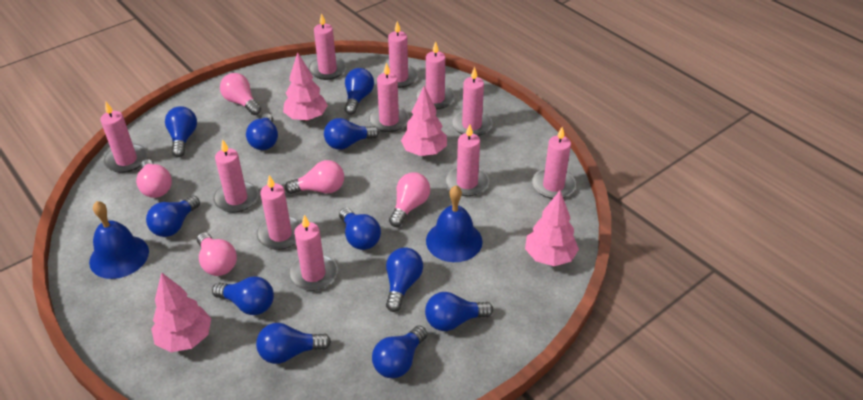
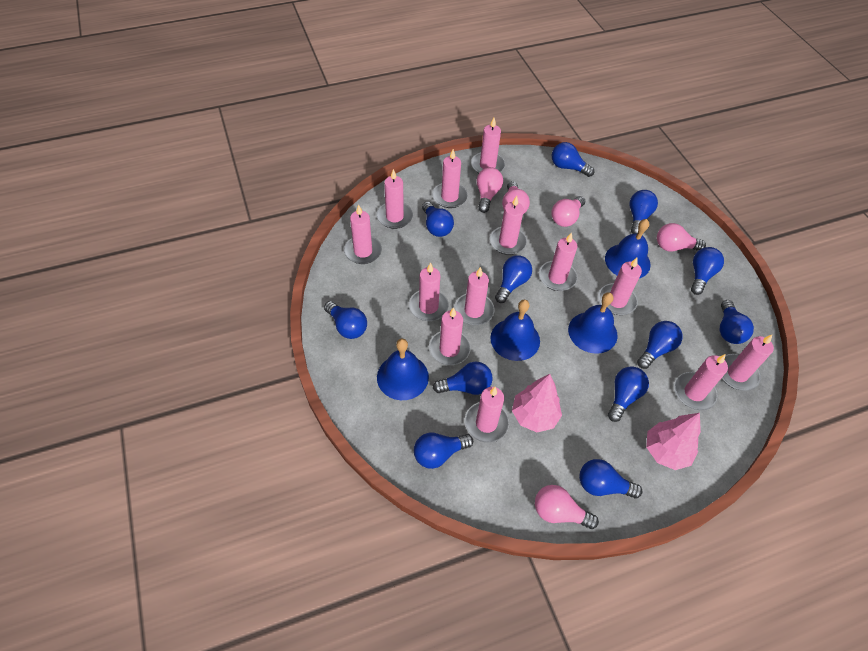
blue bell: 2 -> 4
blue light bulb: 11 -> 12
pink candle: 11 -> 13
pink tree: 4 -> 2

